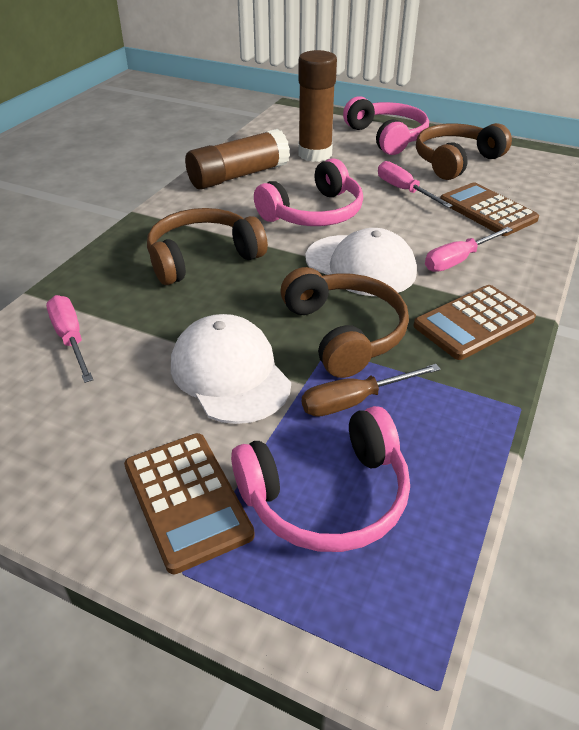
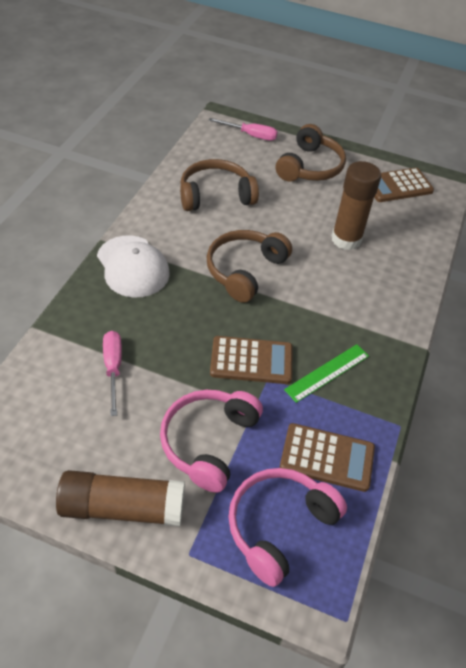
brown screwdriver: 1 -> 0
green ruler: 0 -> 1
pink headphones: 3 -> 2
pink screwdriver: 3 -> 2
white cap: 2 -> 1

